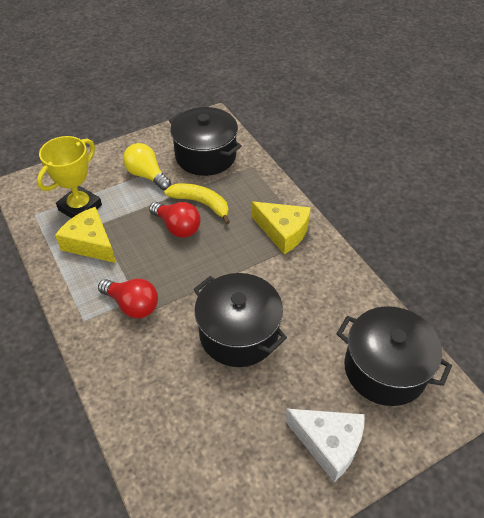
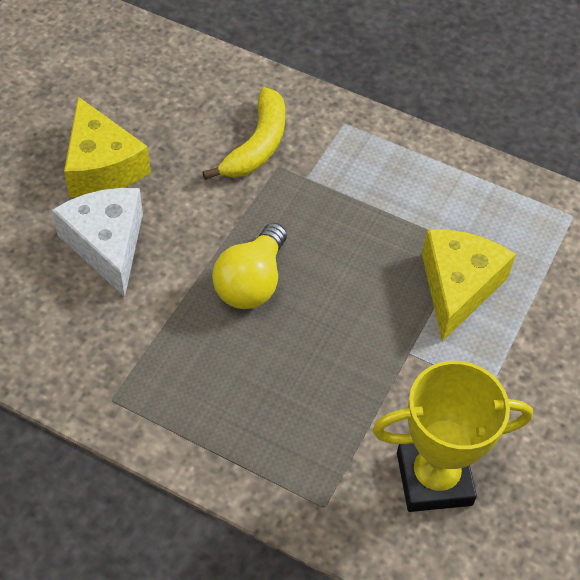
black pot: 3 -> 0
red light bulb: 2 -> 0

